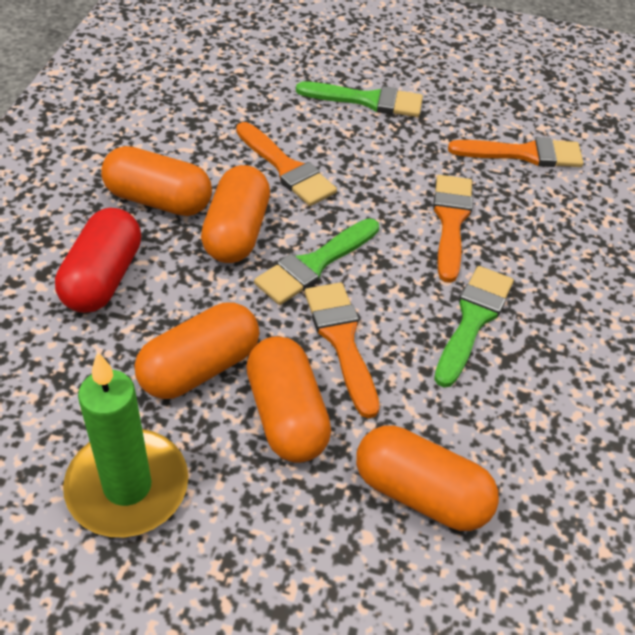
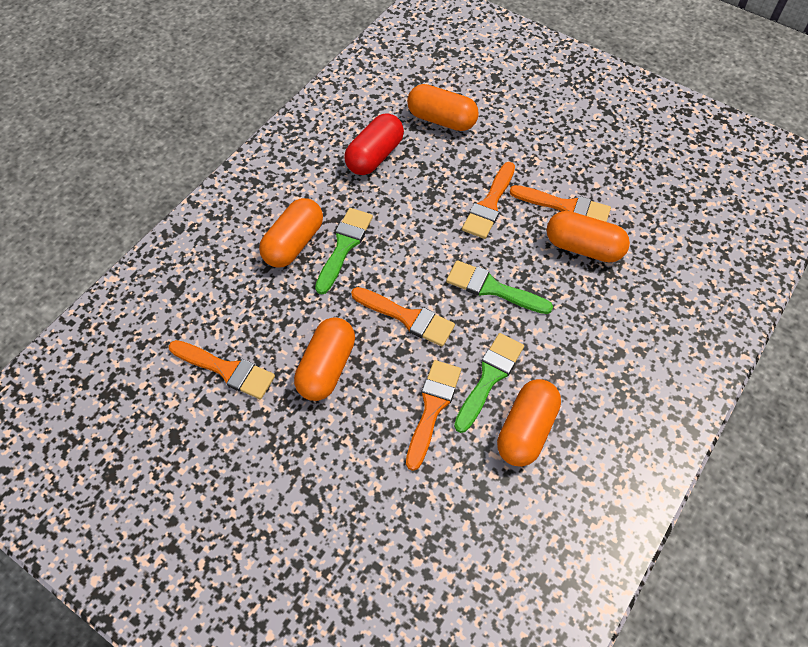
green candle: 1 -> 0
orange brush: 4 -> 5

